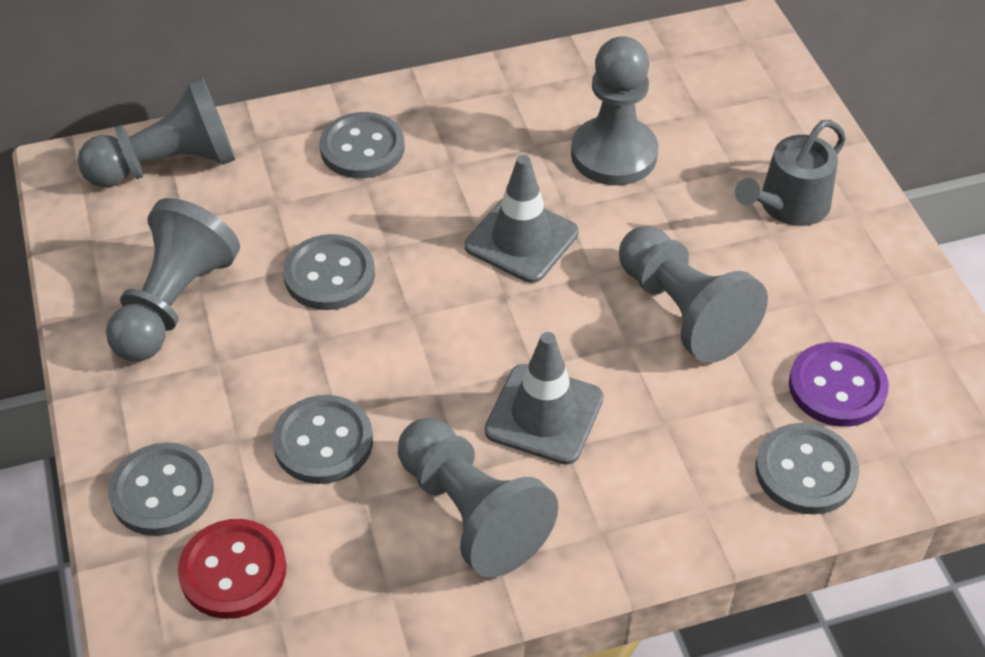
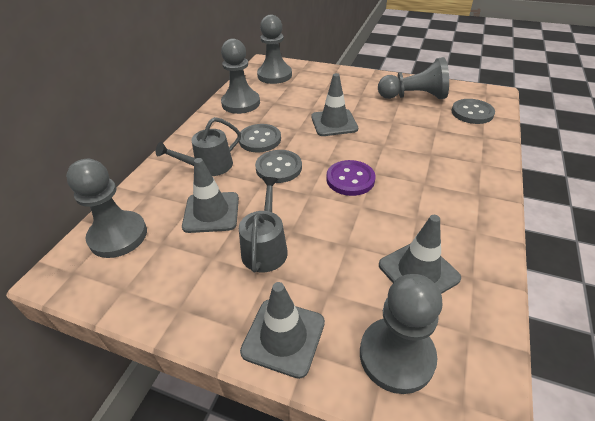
grey button: 5 -> 3
grey traffic cone: 2 -> 4
grey watering can: 1 -> 2
red button: 1 -> 0

